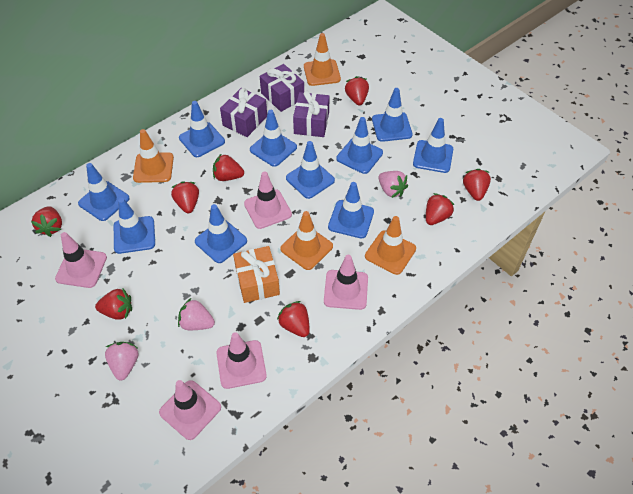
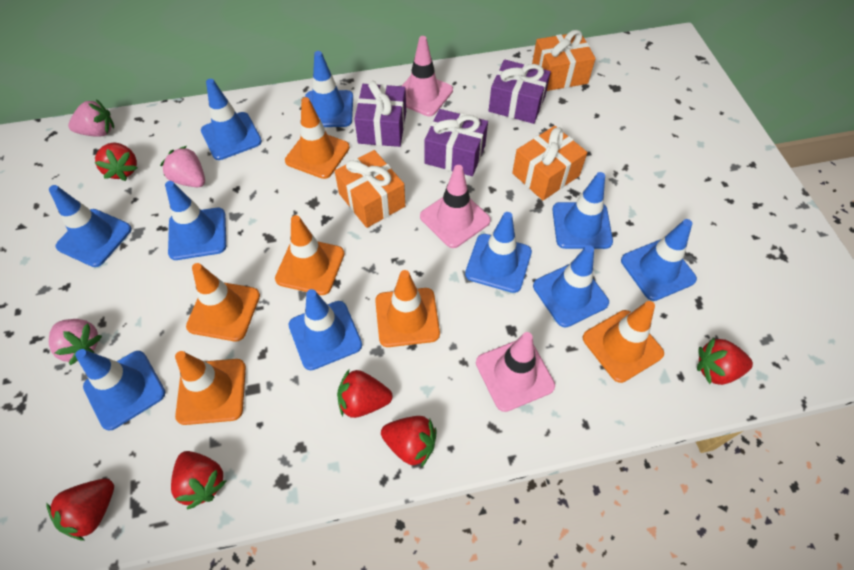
orange gift: 1 -> 3
orange traffic cone: 4 -> 6
pink traffic cone: 5 -> 3
red strawberry: 8 -> 6

